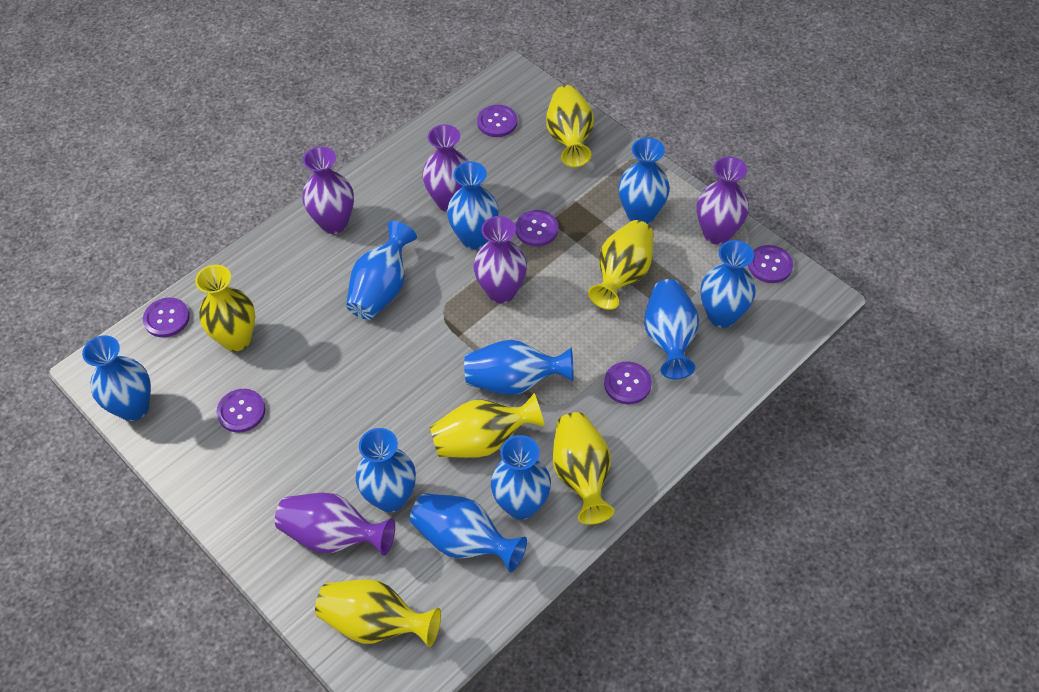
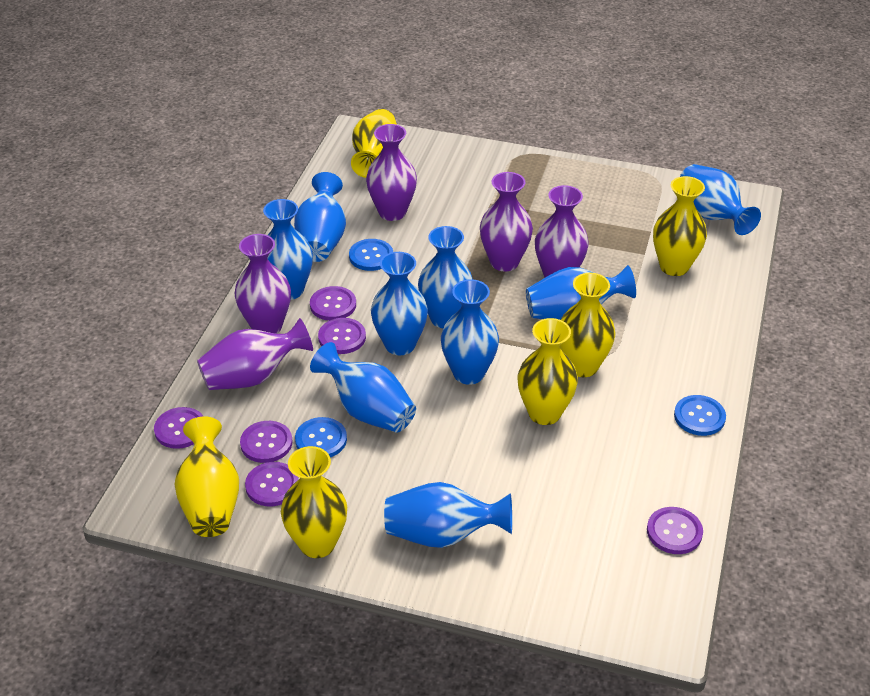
blue button: 0 -> 3
blue vase: 10 -> 9

